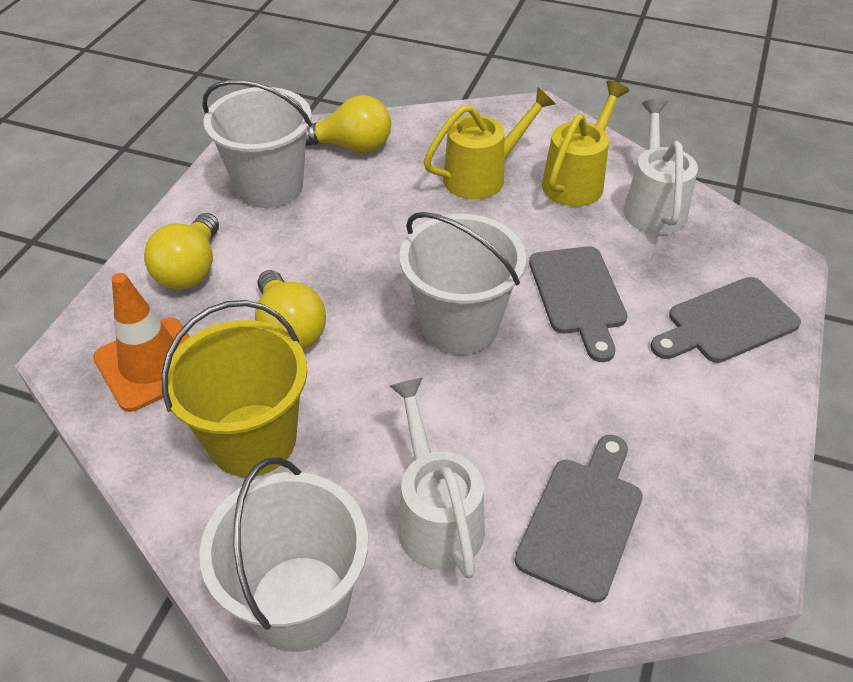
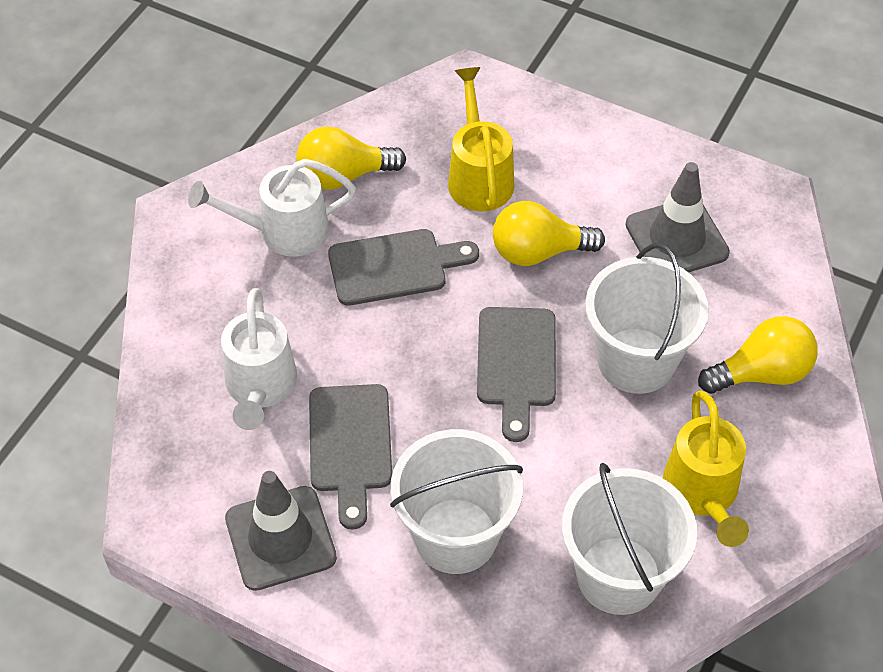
grey traffic cone: 0 -> 2
orange traffic cone: 1 -> 0
yellow bucket: 1 -> 0

